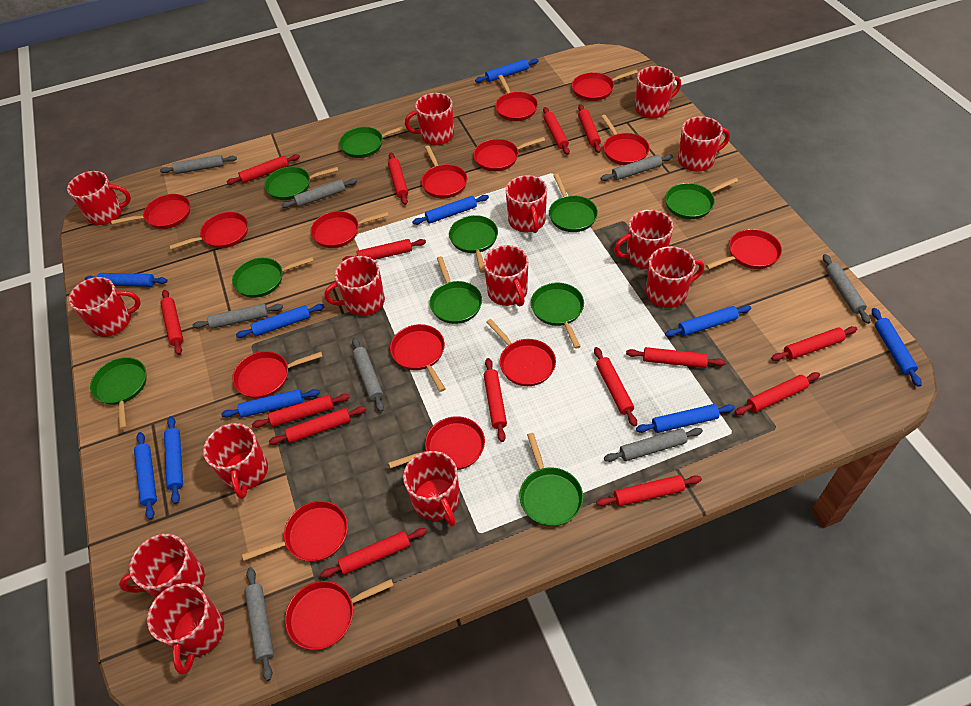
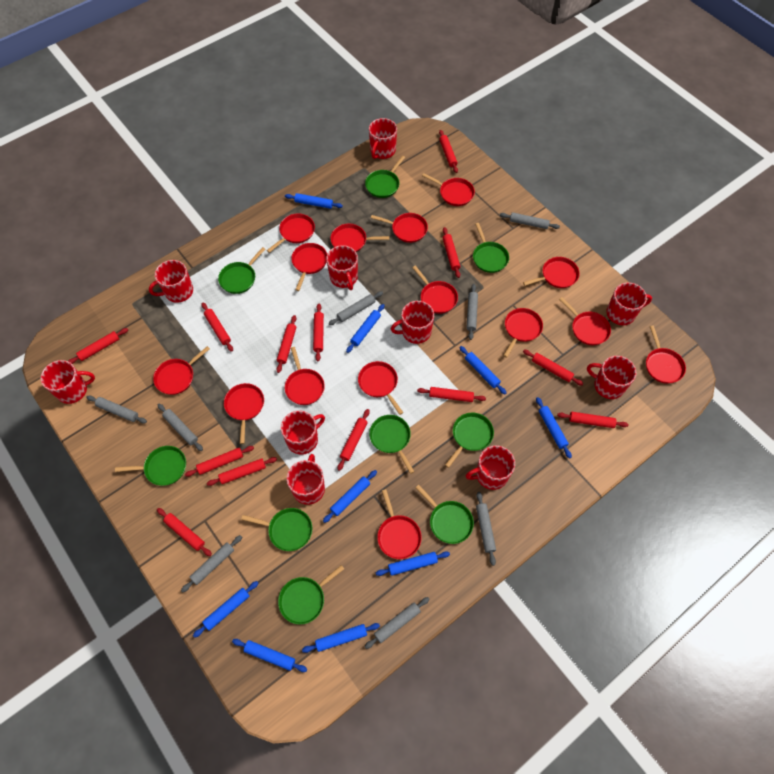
blue rolling pin: 10 -> 9
green pan: 10 -> 9
red mug: 14 -> 10
red rolling pin: 15 -> 13

